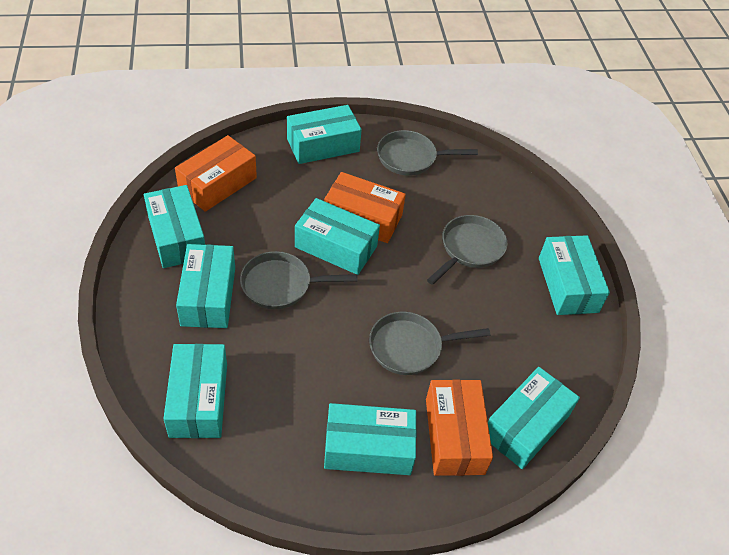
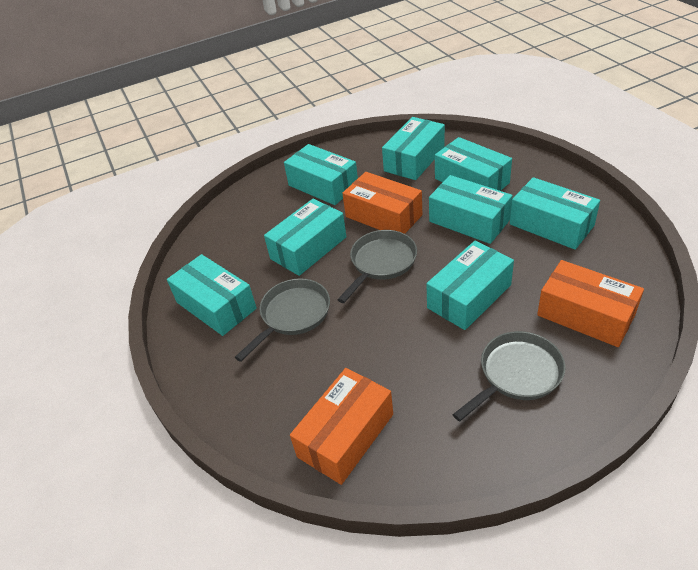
grey pan: 4 -> 3

